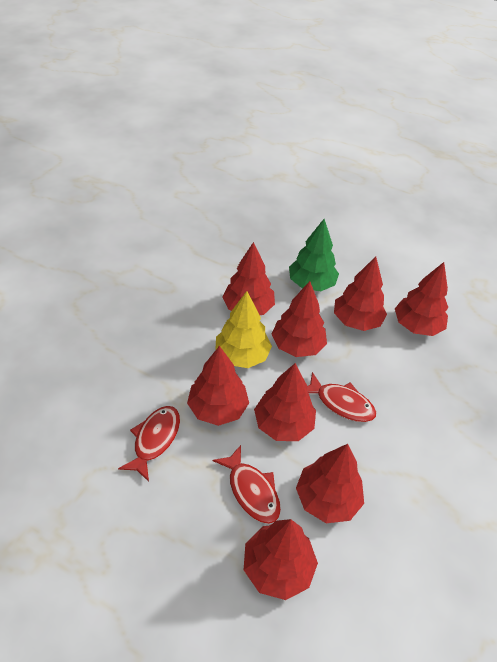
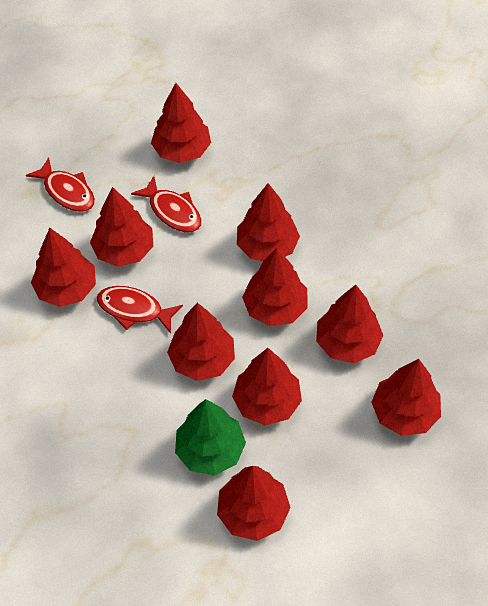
red tree: 8 -> 10
yellow tree: 1 -> 0

